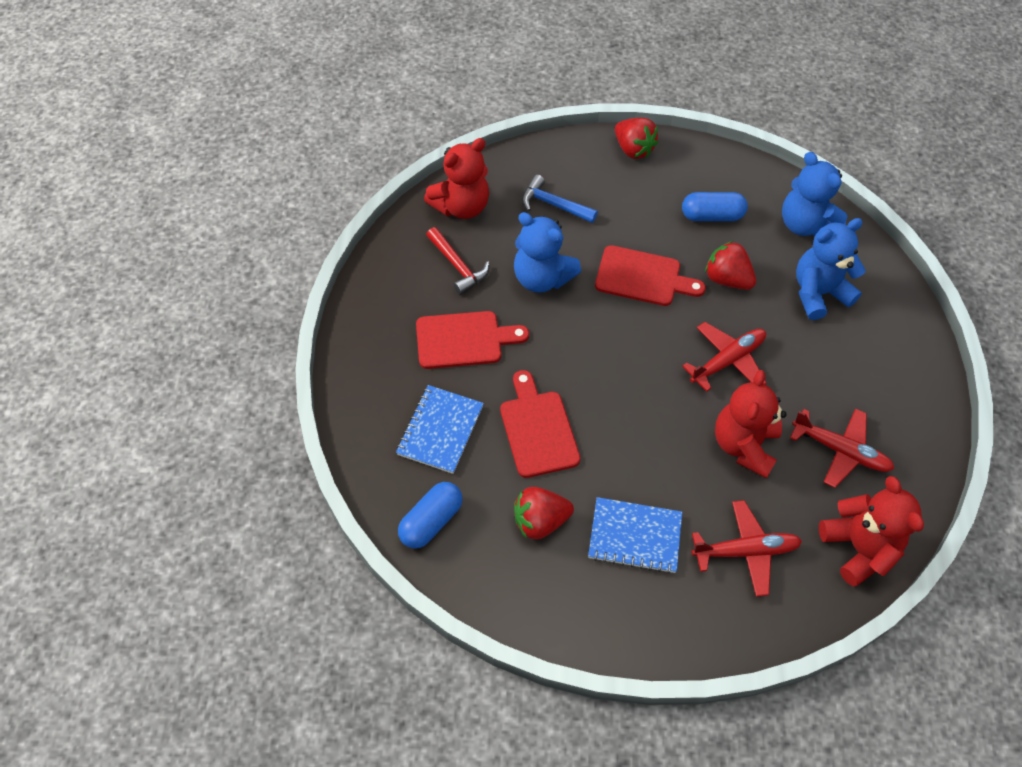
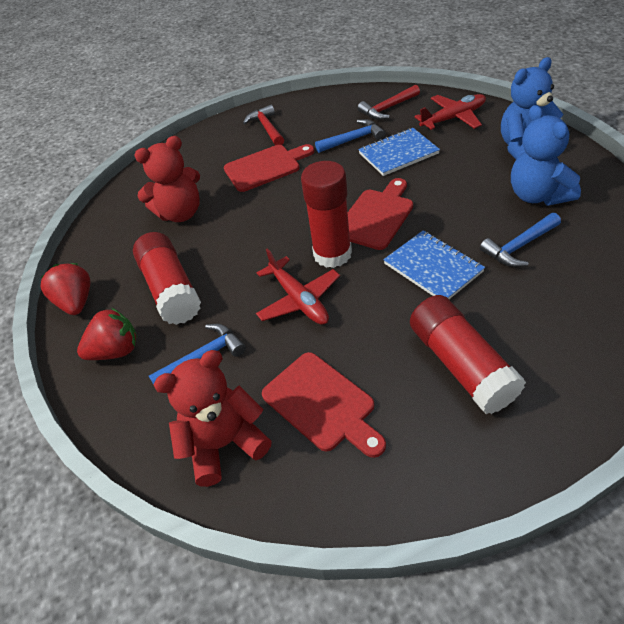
blue capsule: 2 -> 0
blue hammer: 1 -> 3
blue teddy bear: 3 -> 2
red glue stick: 0 -> 3
red hammer: 1 -> 2
red plane: 3 -> 2
red strawberry: 3 -> 2
red teddy bear: 3 -> 2

